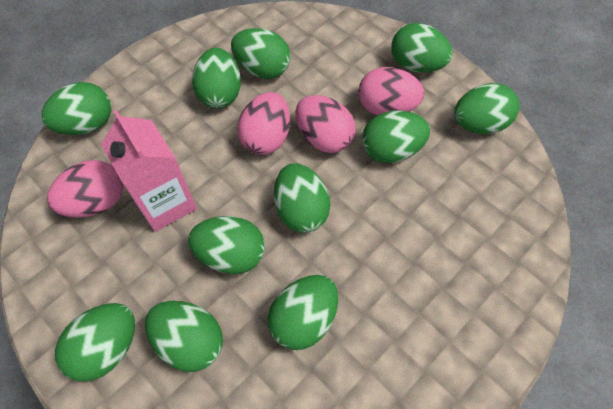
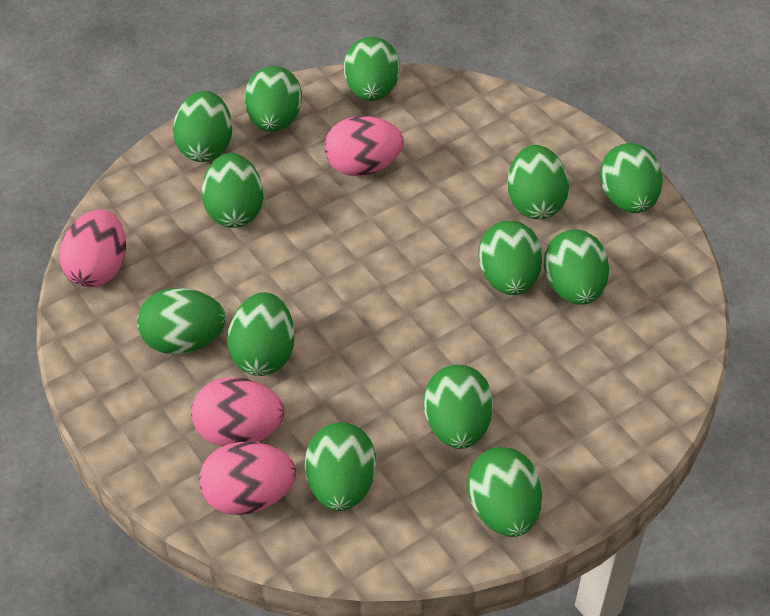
green egg: 11 -> 13
pink carton: 1 -> 0

